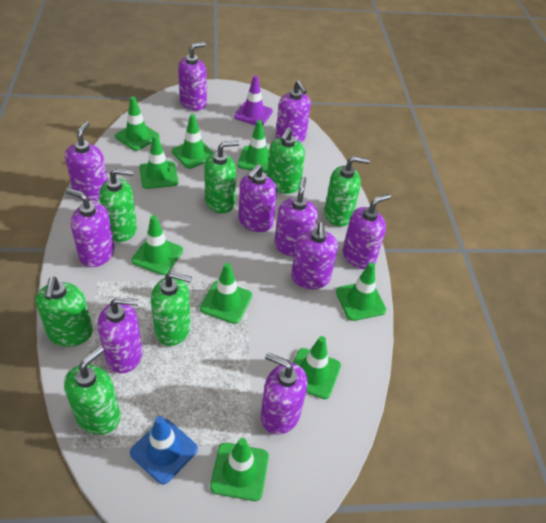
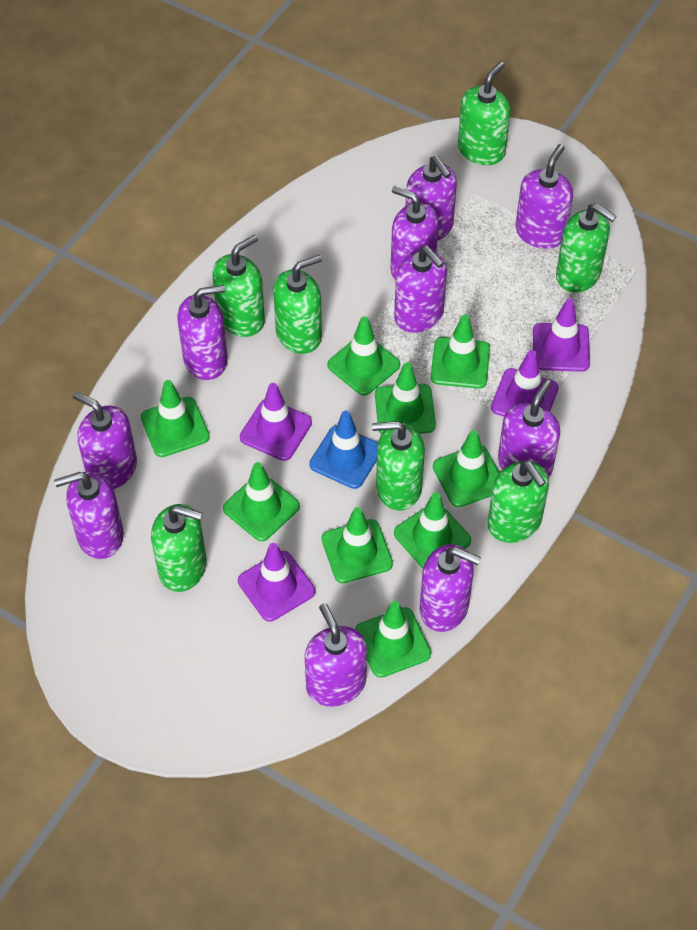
purple traffic cone: 1 -> 4

